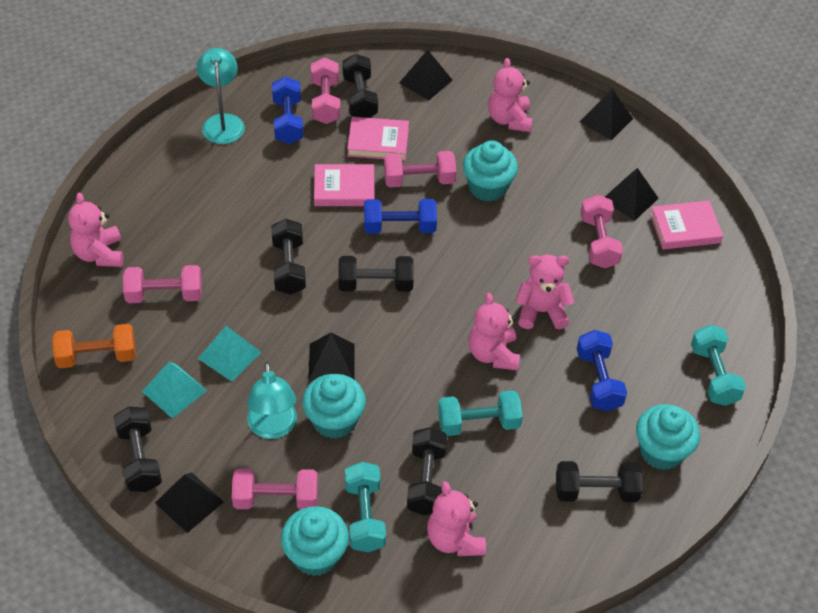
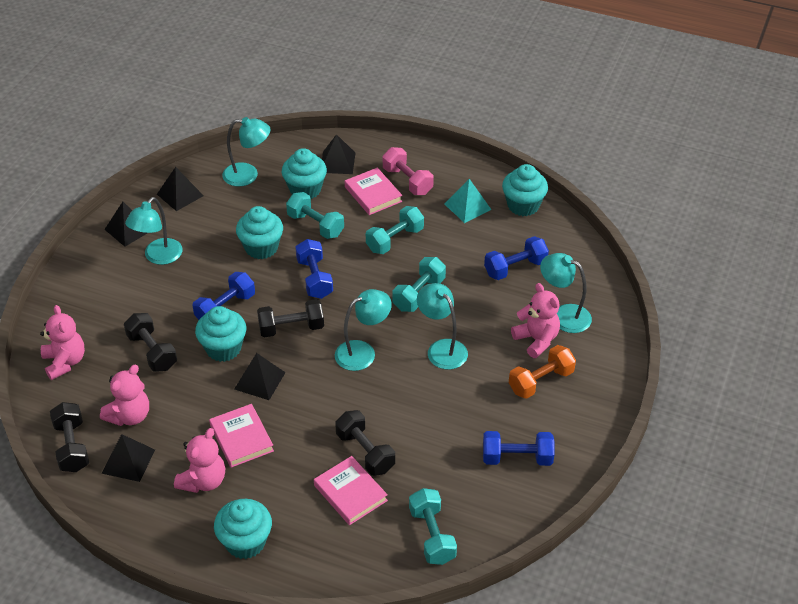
black dumbbell: 6 -> 4
blue dumbbell: 3 -> 4
pink dumbbell: 5 -> 1
pink teddy bear: 5 -> 4
turquoise cupcake: 4 -> 5
turquoise dumbbell: 3 -> 4
turquoise lamp: 2 -> 5
turquoise pyramid: 2 -> 1

